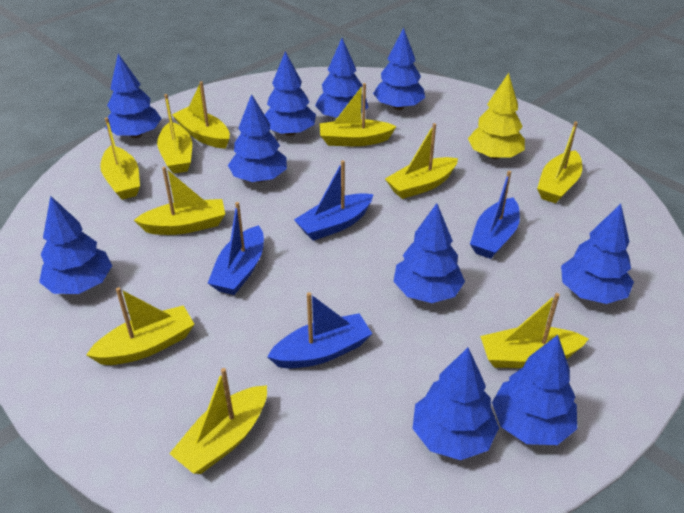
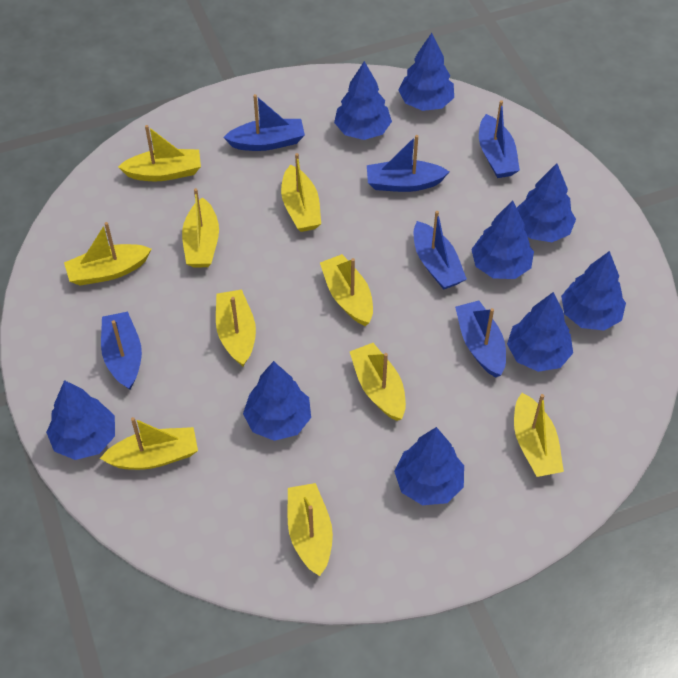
blue boat: 4 -> 6
blue tree: 10 -> 9
yellow tree: 1 -> 0

